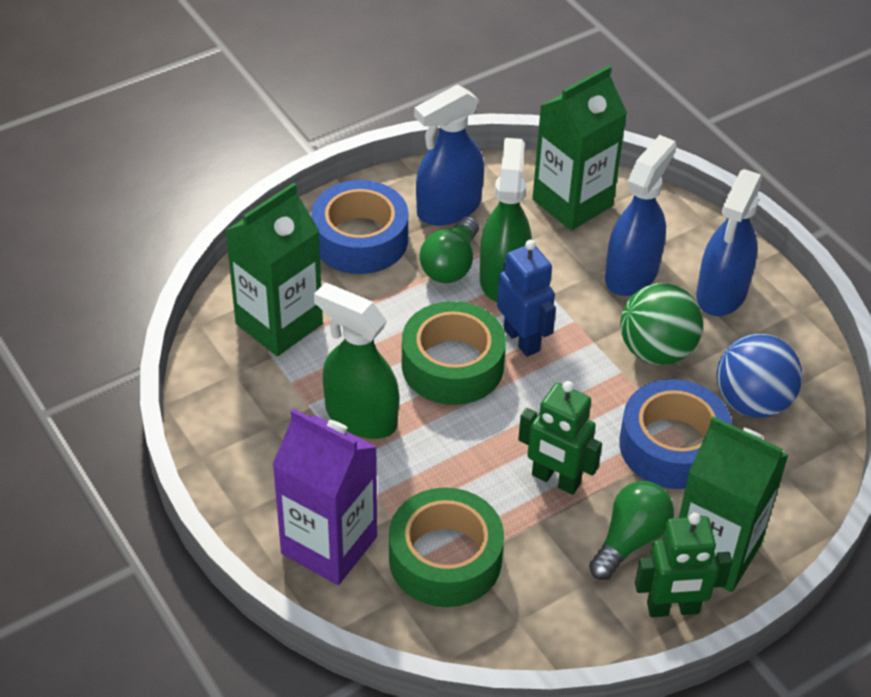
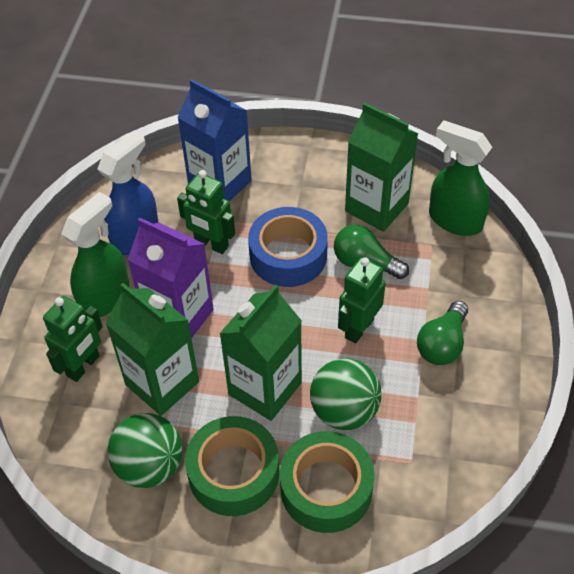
blue ball: 1 -> 0
blue carton: 0 -> 1
blue robot: 1 -> 0
blue spray bottle: 3 -> 1
blue tape: 2 -> 1
green ball: 1 -> 2
green robot: 2 -> 3

